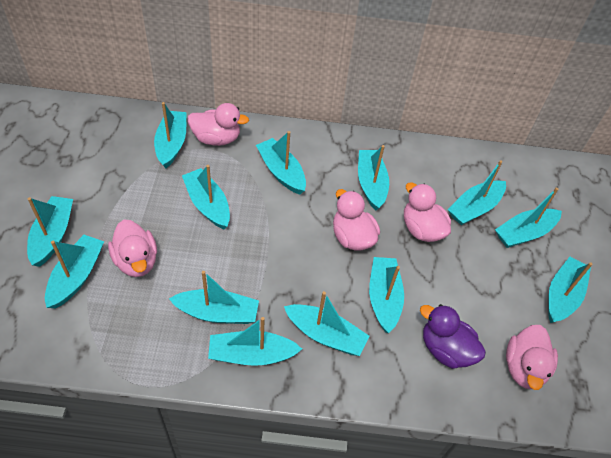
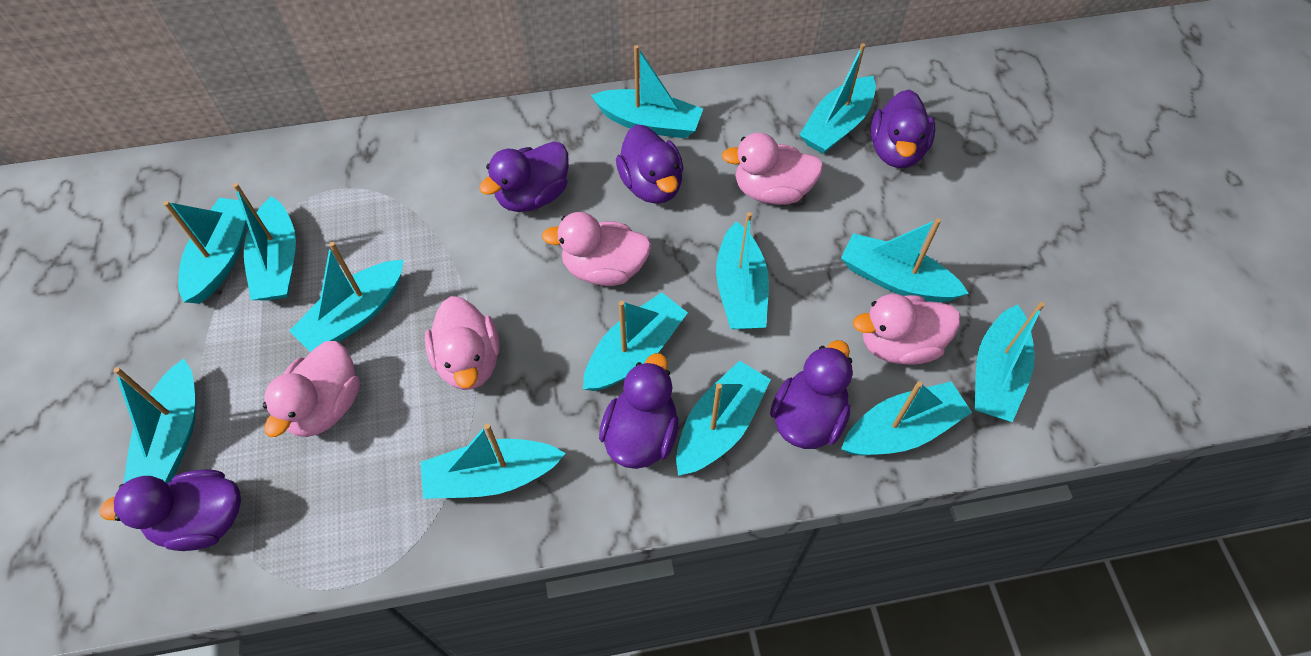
purple duck: 1 -> 6

